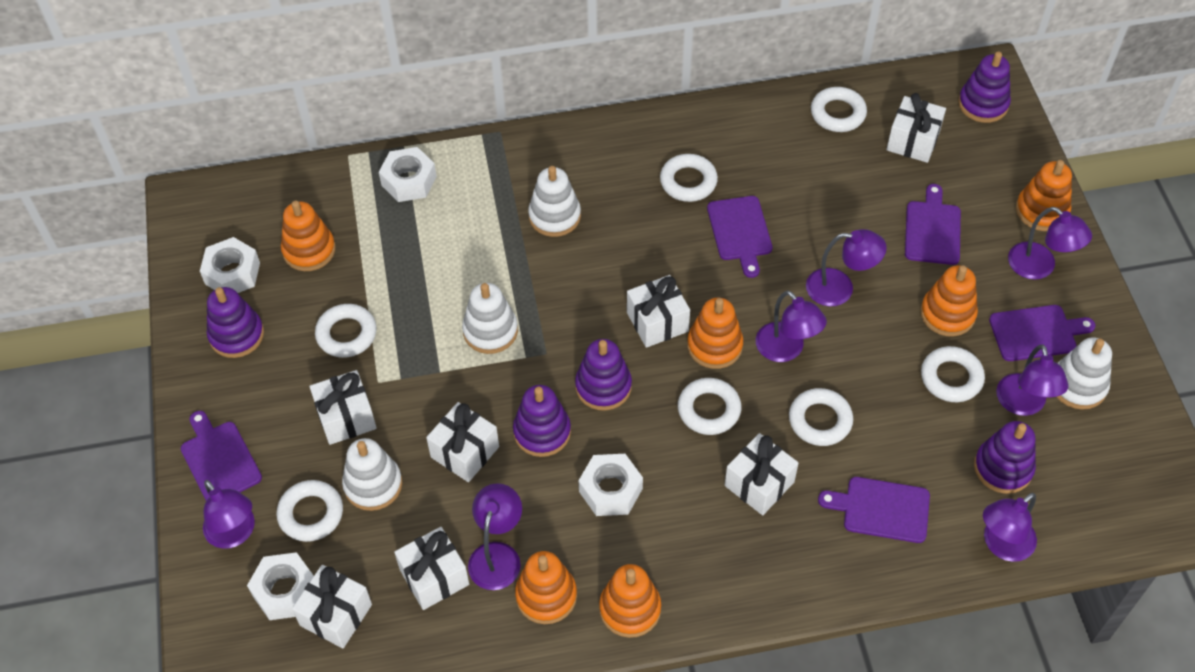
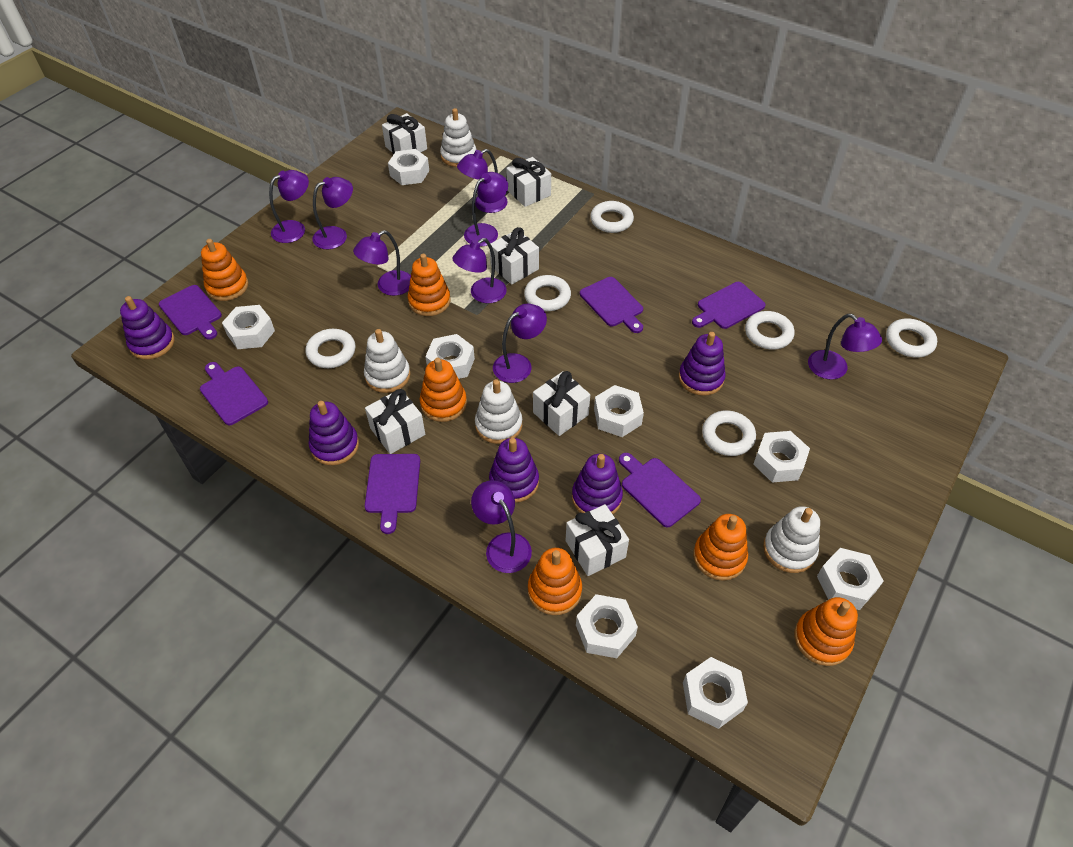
purple cutting board: 5 -> 6
purple lamp: 7 -> 9
white gift: 7 -> 6
white nut: 4 -> 8
white ring: 7 -> 6

